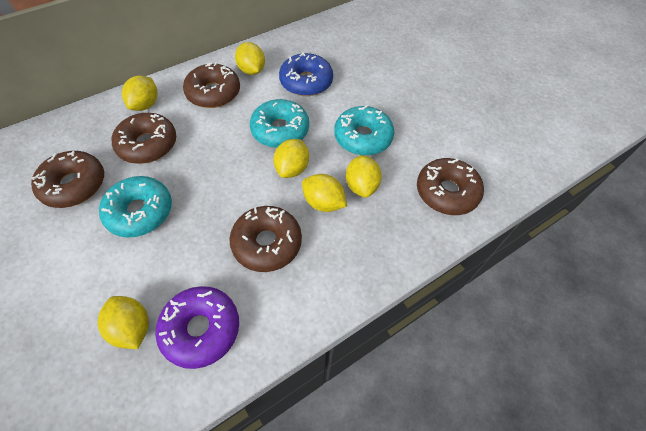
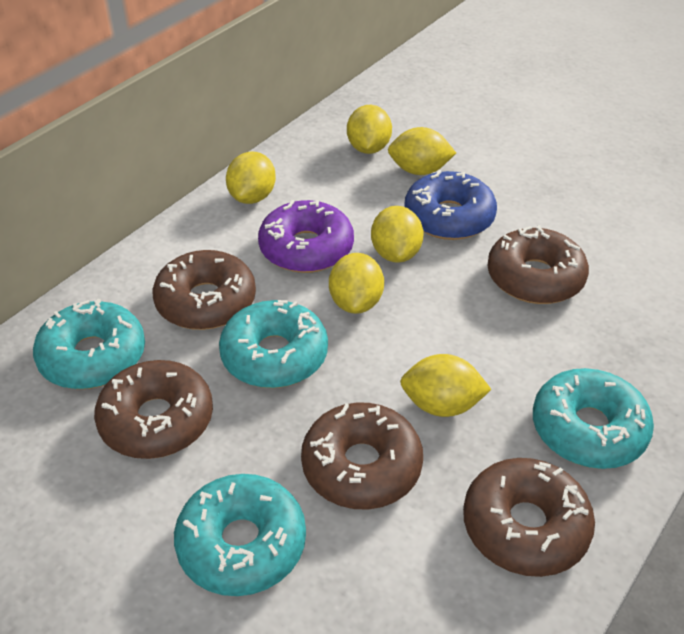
turquoise donut: 3 -> 4

